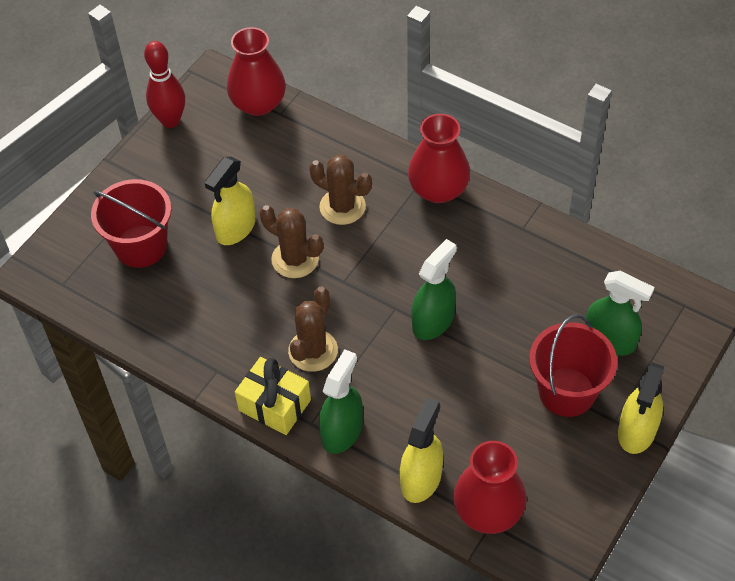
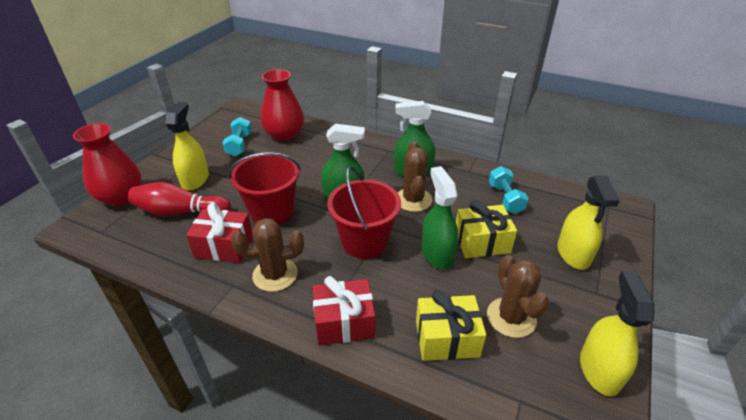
red gift: 0 -> 2
red vase: 3 -> 2
turquoise dumbbell: 0 -> 2
yellow gift: 1 -> 2

